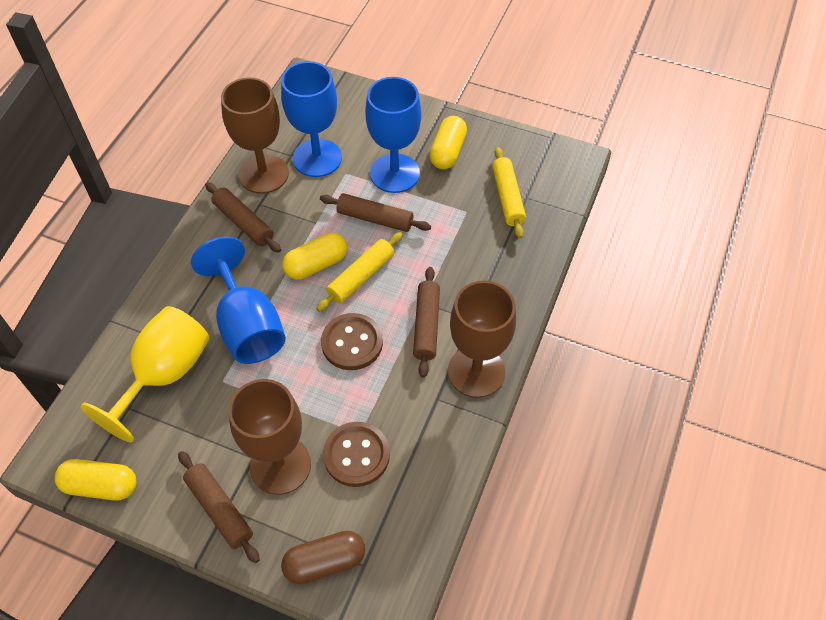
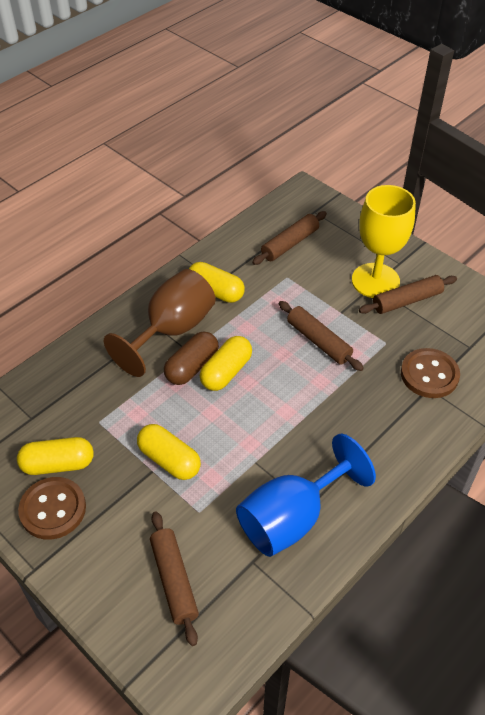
blue goblet: 3 -> 1
brown goblet: 3 -> 1
yellow capsule: 3 -> 4
yellow rolling pin: 2 -> 0

